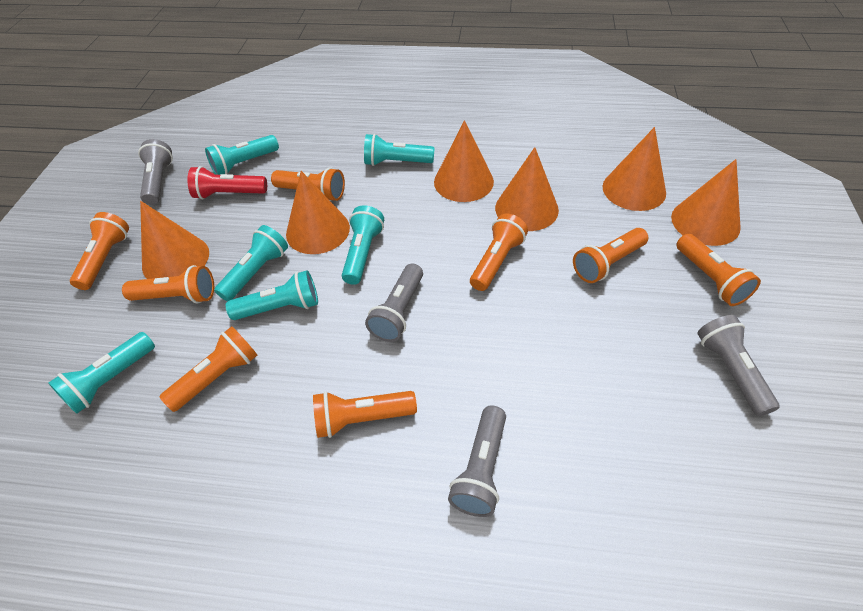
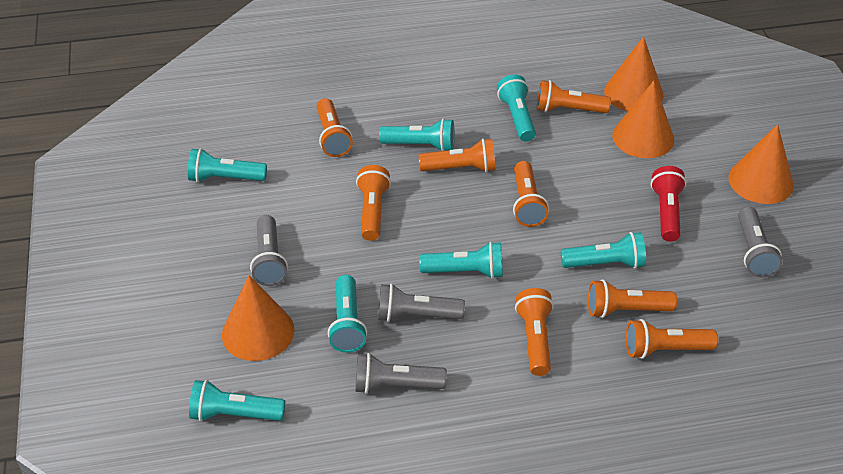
orange cone: 6 -> 4
turquoise flashlight: 6 -> 7

